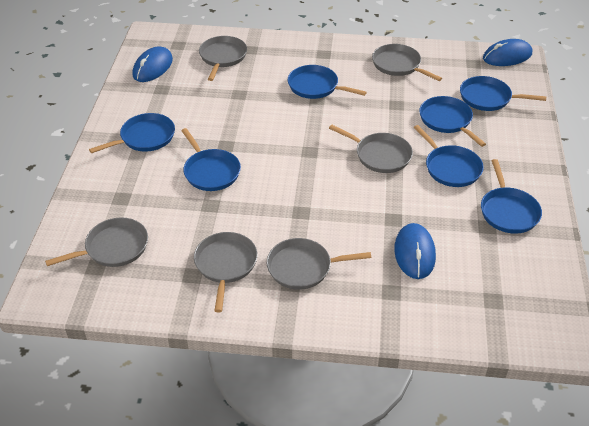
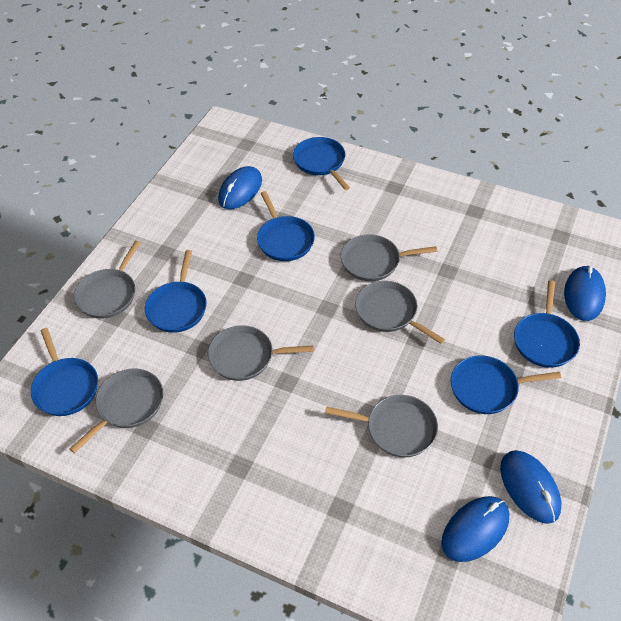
blue mouse: 3 -> 4
blue pan: 7 -> 6

